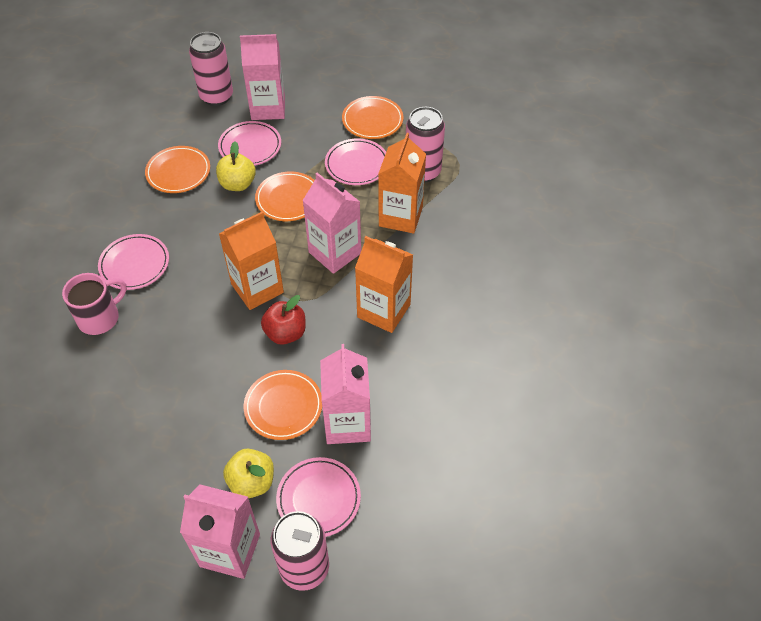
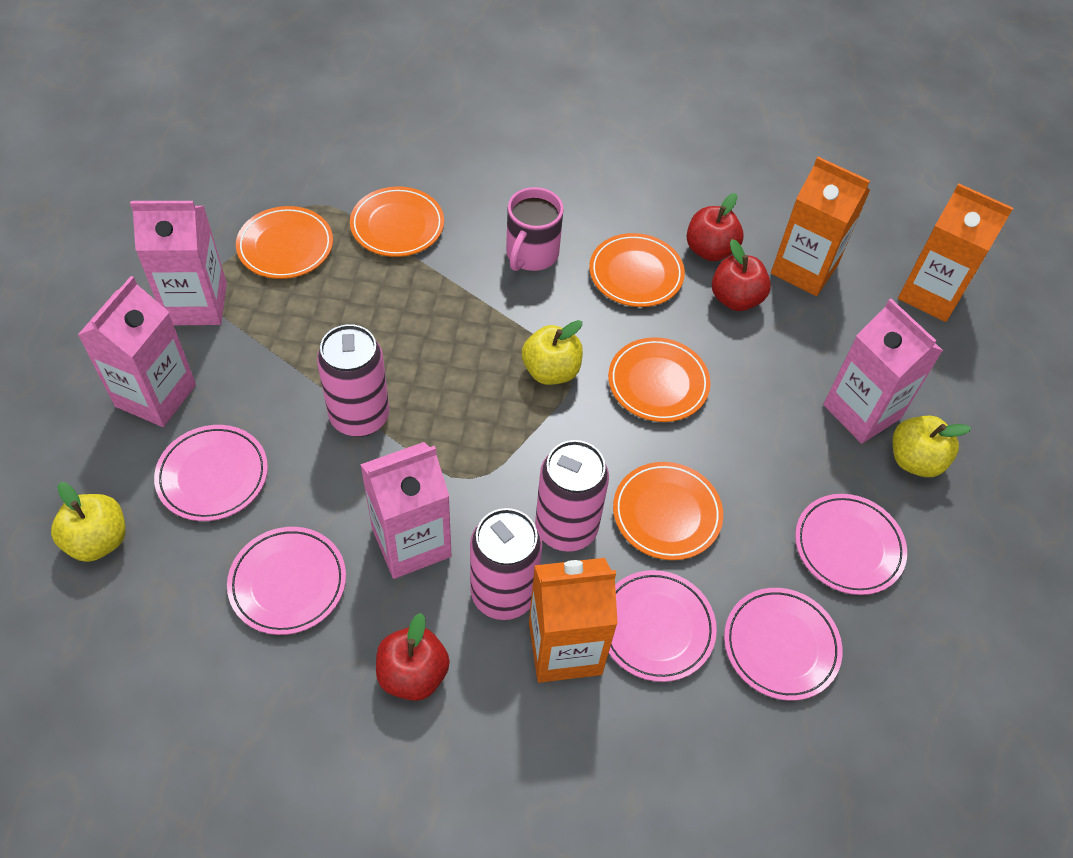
orange plate: 4 -> 5
pink plate: 4 -> 5
red apple: 1 -> 3
yellow apple: 2 -> 3

